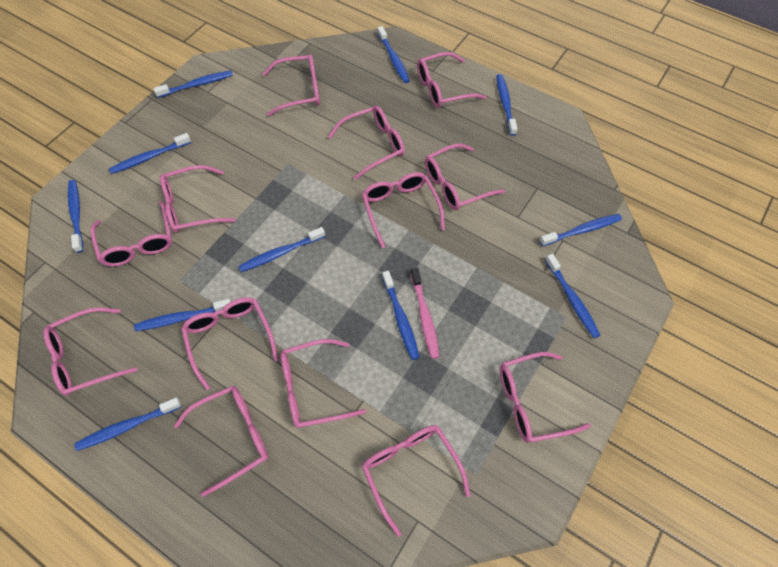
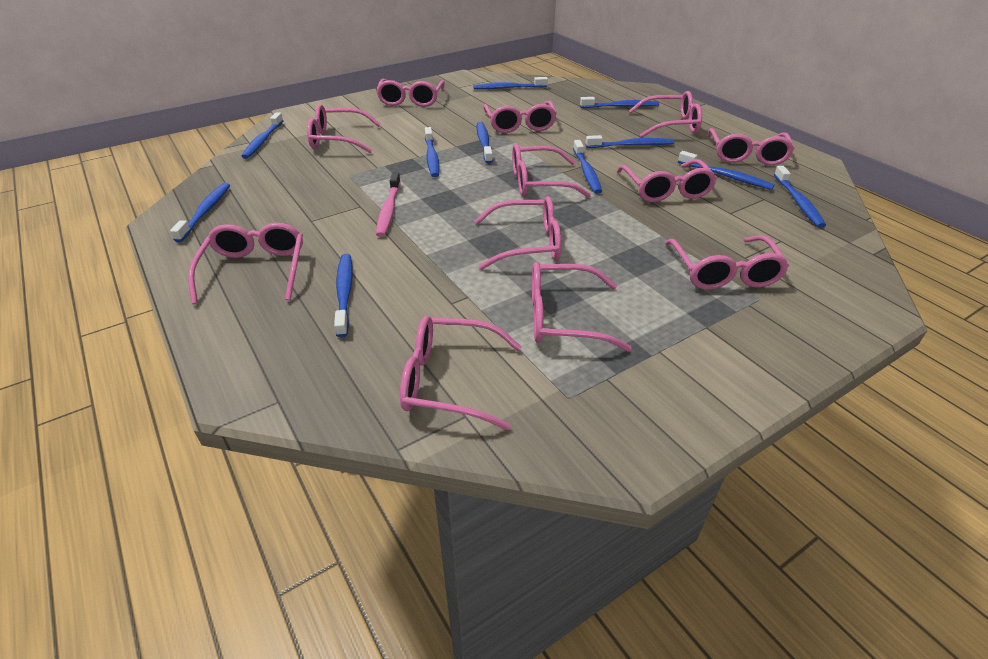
pink glasses: 13 -> 12

